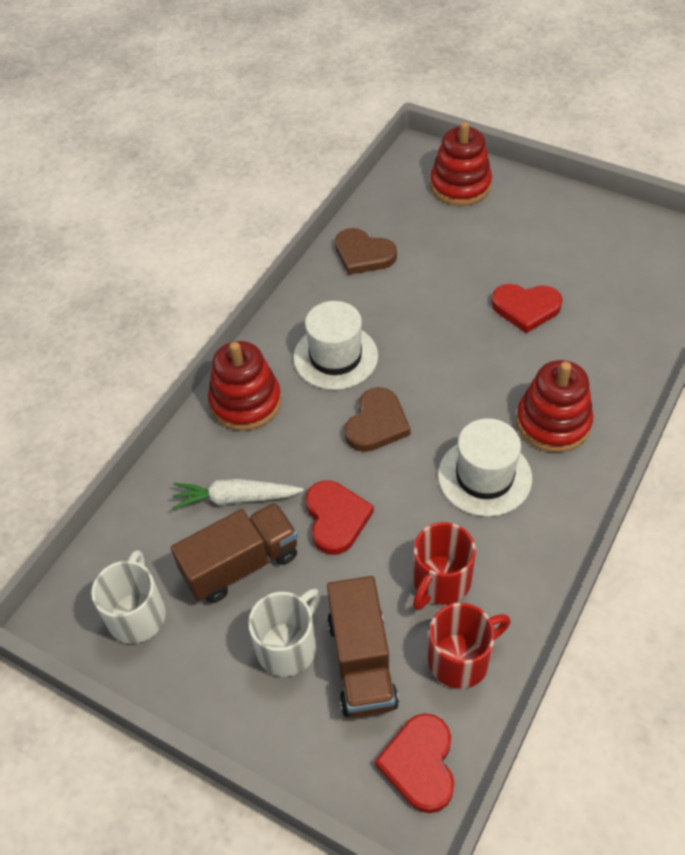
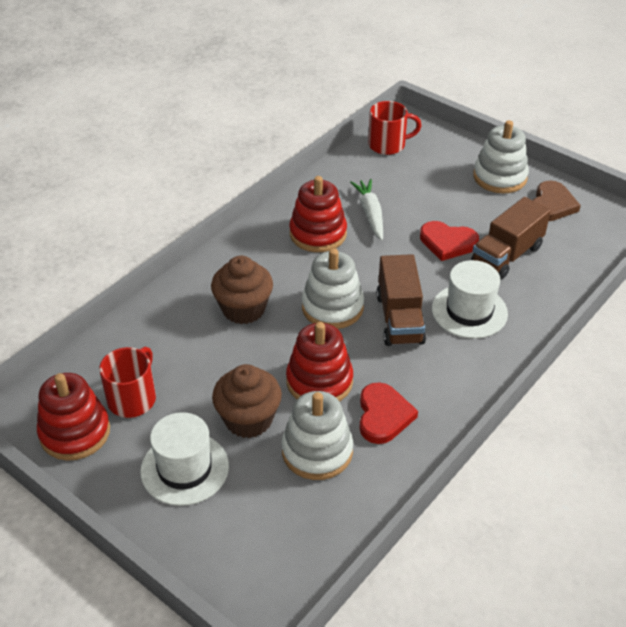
brown cupcake: 0 -> 2
brown heart: 2 -> 1
red heart: 3 -> 2
white mug: 2 -> 0
white stacking toy: 0 -> 3

